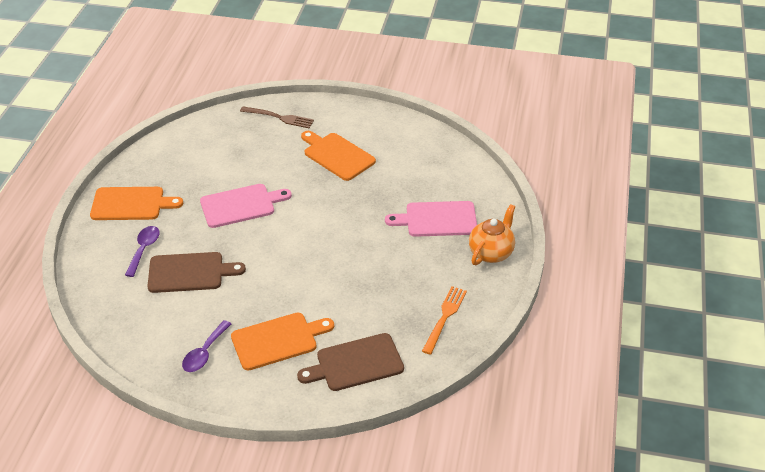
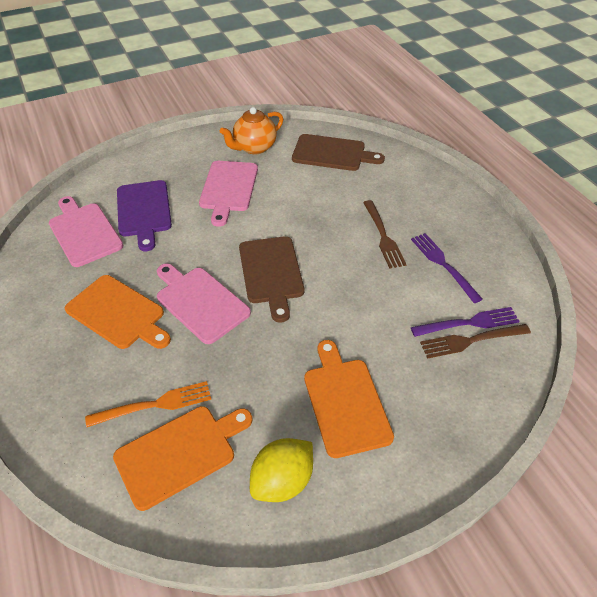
brown fork: 1 -> 2
pink cutting board: 2 -> 3
purple cutting board: 0 -> 1
purple fork: 0 -> 2
purple spoon: 2 -> 0
yellow lemon: 0 -> 1

